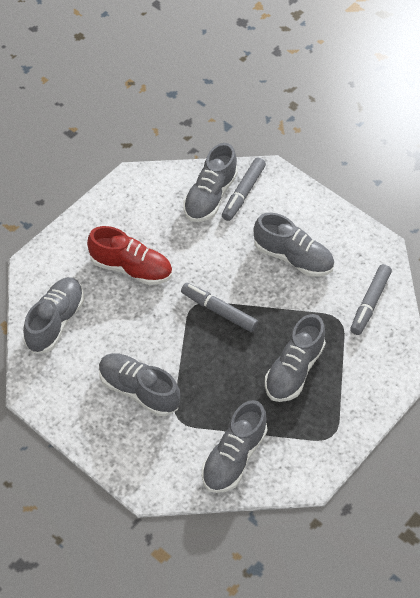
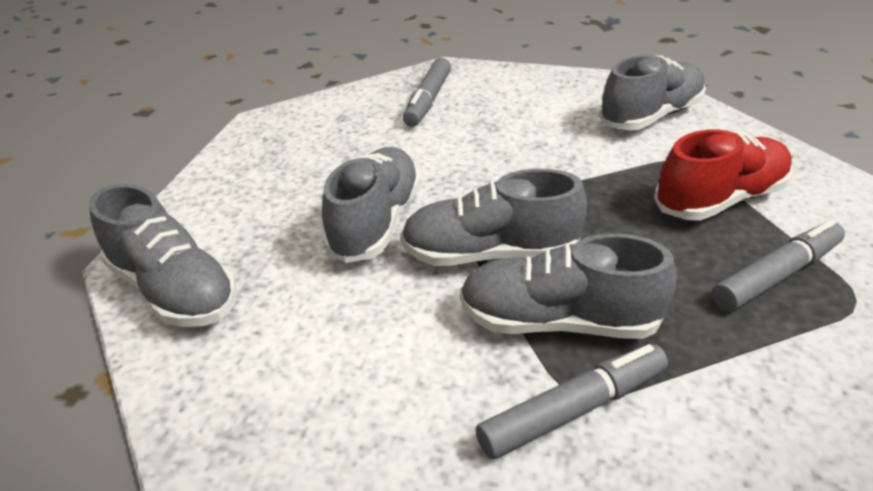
grey shoe: 6 -> 5

